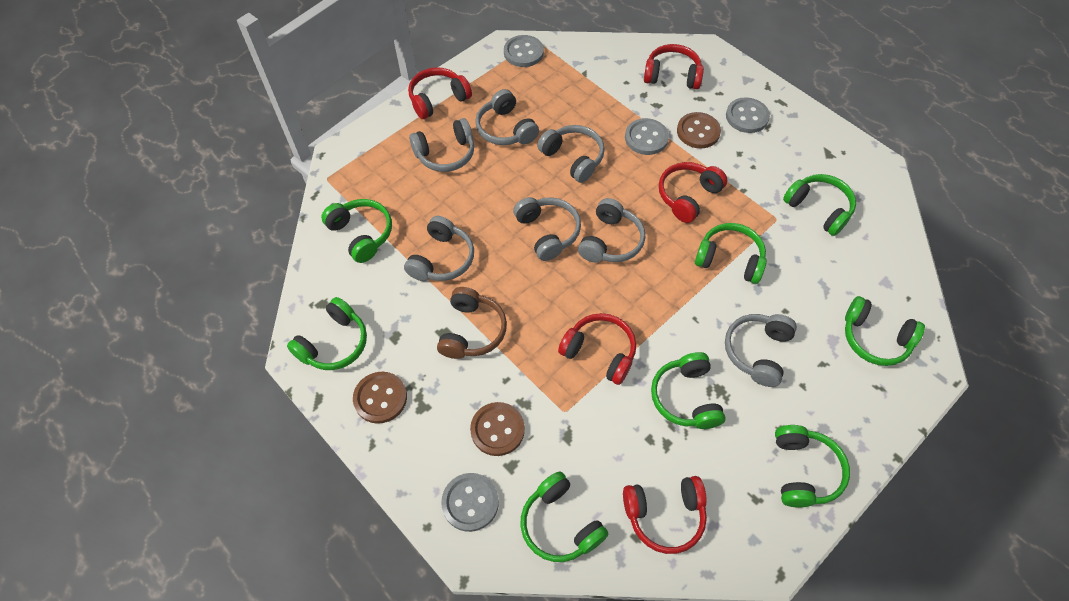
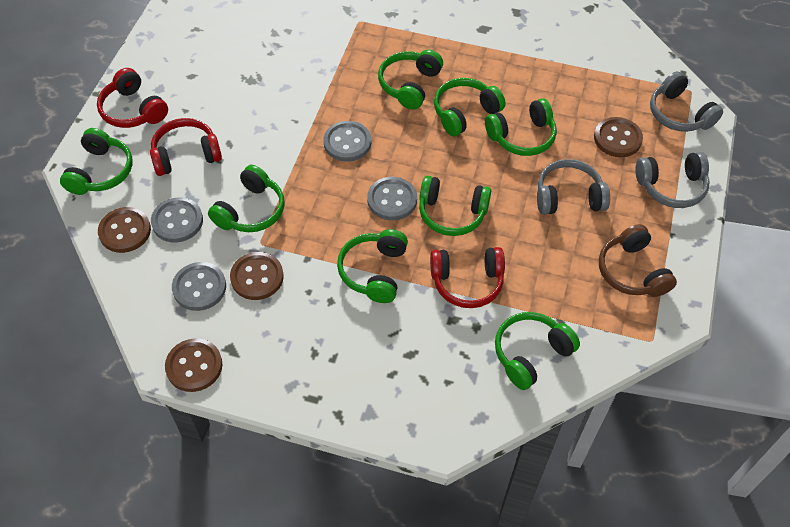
brown button: 3 -> 4
grey headphones: 7 -> 3
red headphones: 5 -> 3

